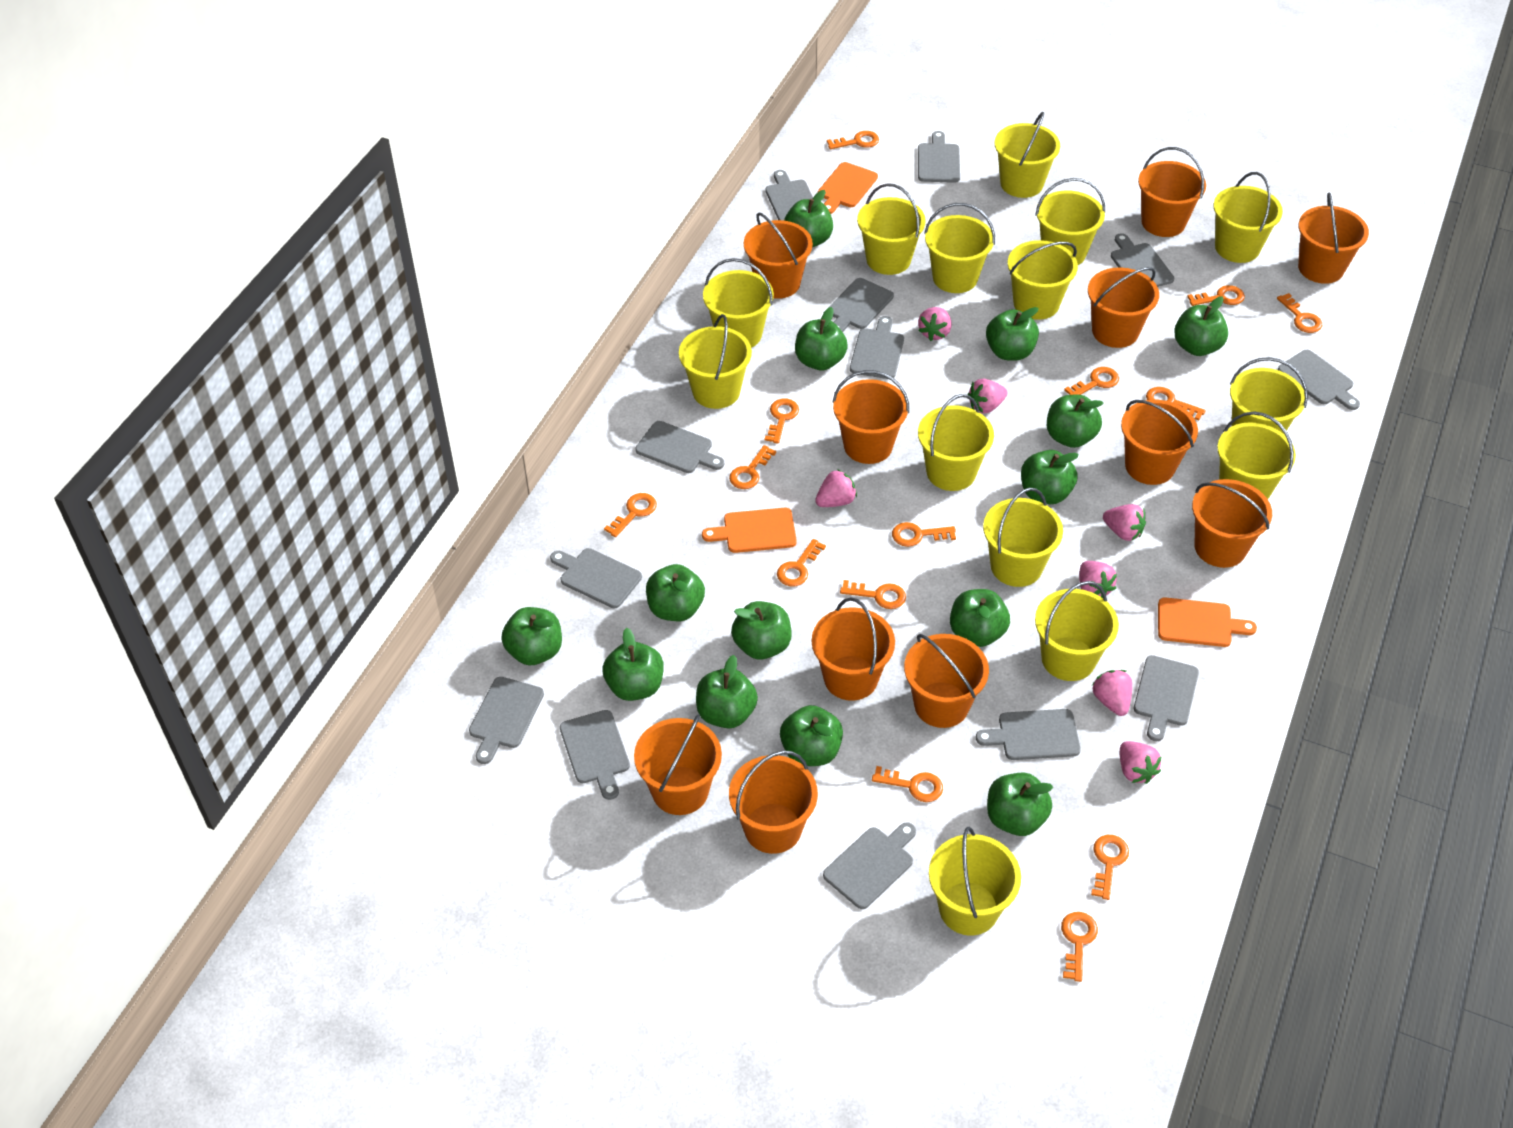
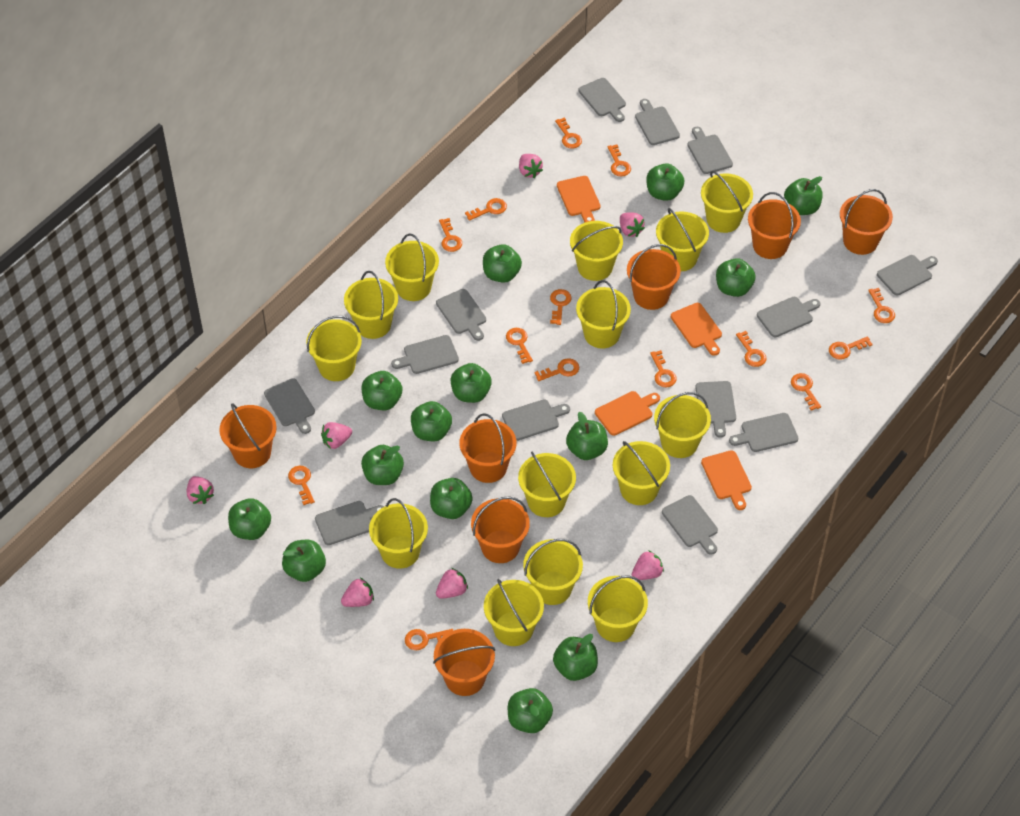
orange bucket: 11 -> 7
orange cutting board: 3 -> 4

